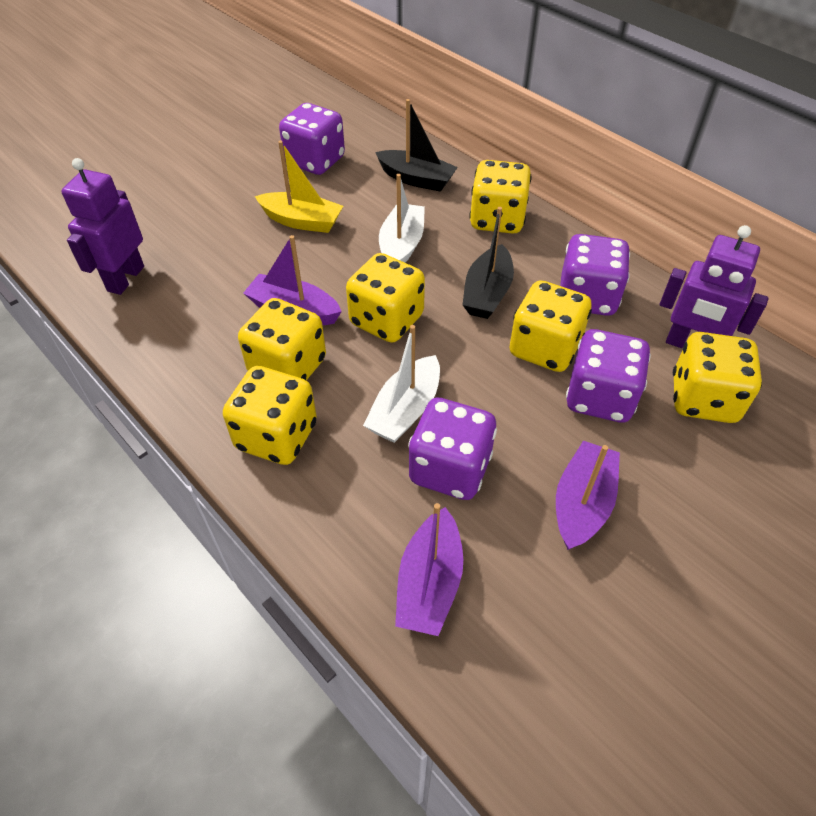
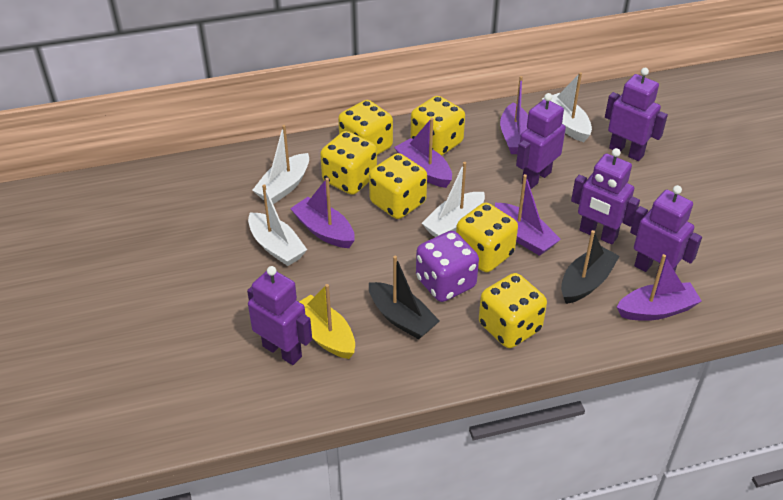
purple boat: 3 -> 5
purple dice: 4 -> 1
purple robot: 2 -> 5
white boat: 2 -> 4

